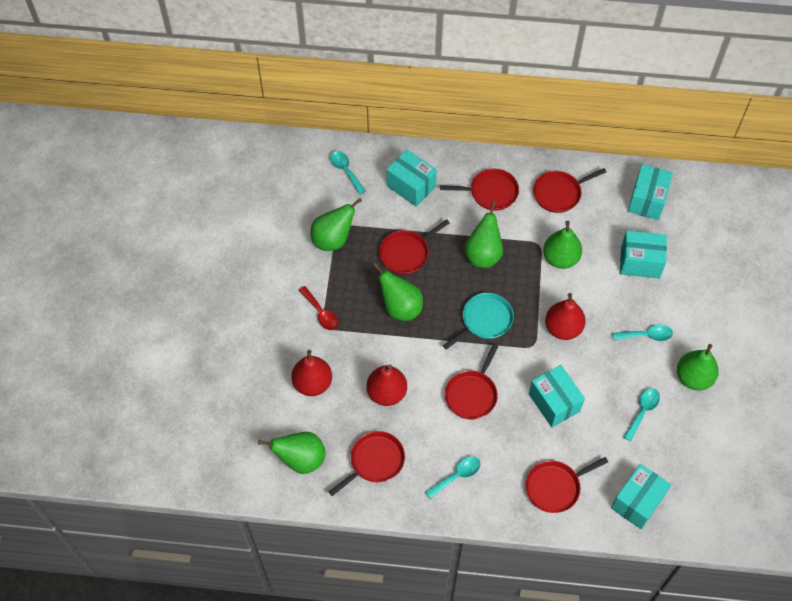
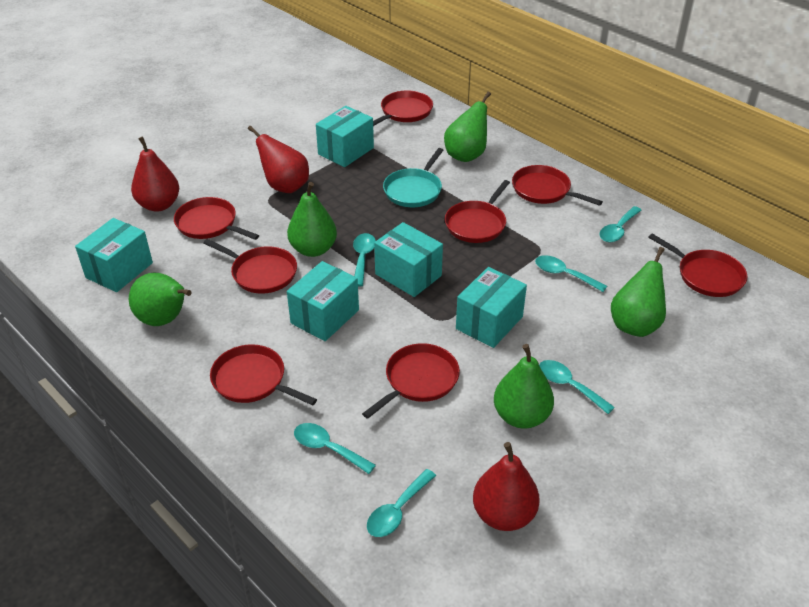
green pear: 6 -> 5
red pan: 6 -> 8
red spoon: 1 -> 0
turquoise spoon: 4 -> 6

